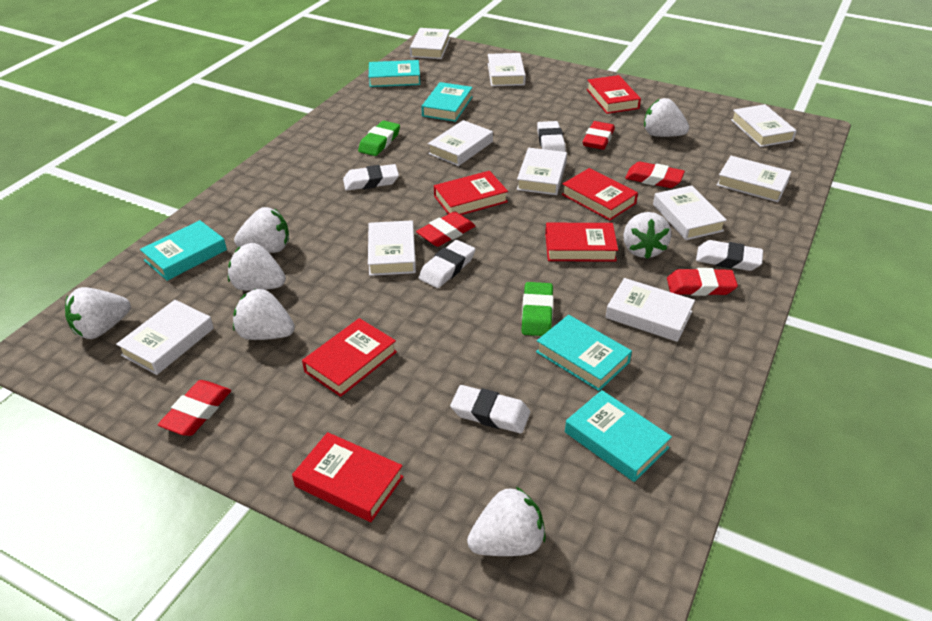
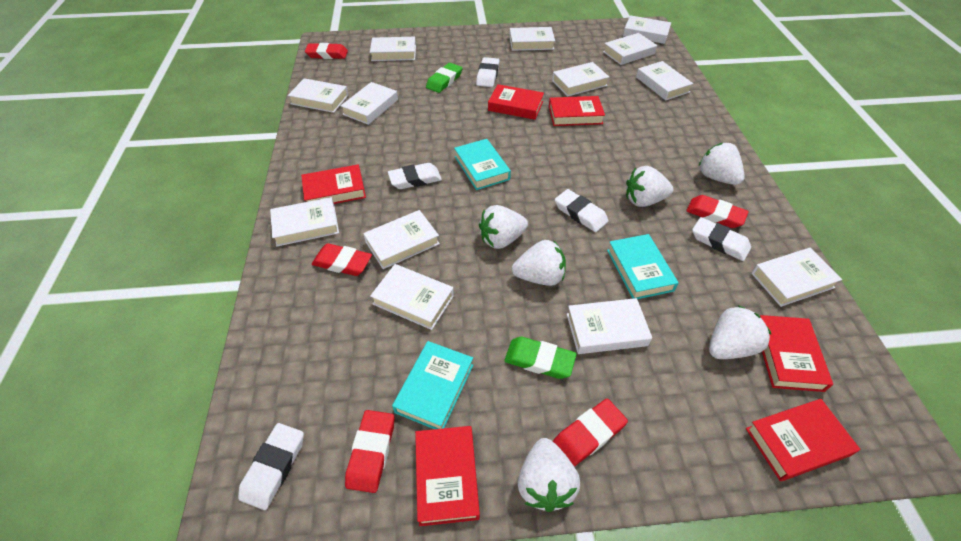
turquoise book: 5 -> 3
white book: 10 -> 13
white strawberry: 7 -> 6

